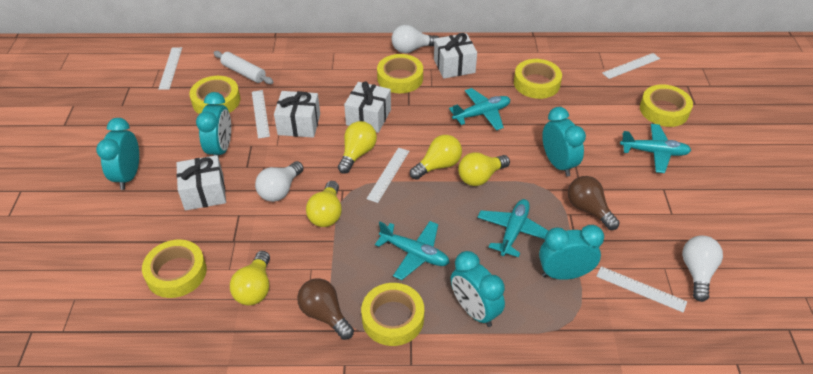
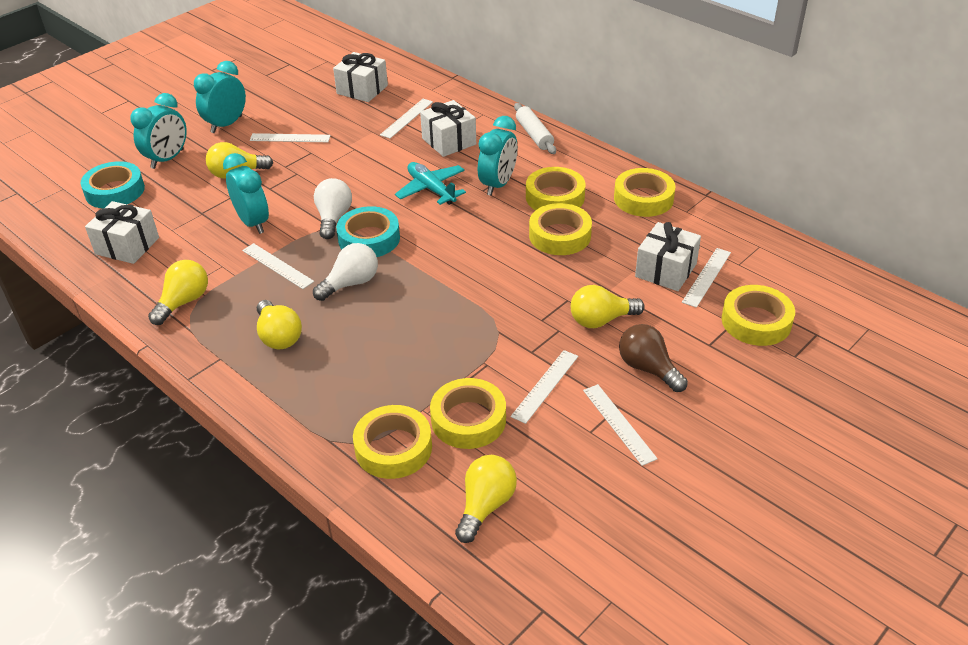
brown light bulb: 2 -> 1
turquoise clock: 5 -> 4
turquoise plane: 4 -> 1
turquoise tape: 0 -> 2
white light bulb: 3 -> 2
white ruler: 5 -> 6

